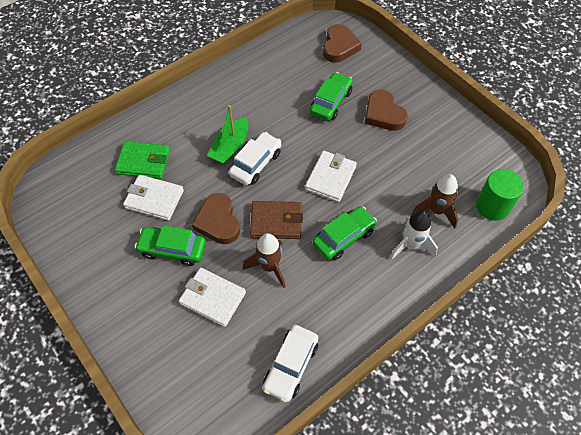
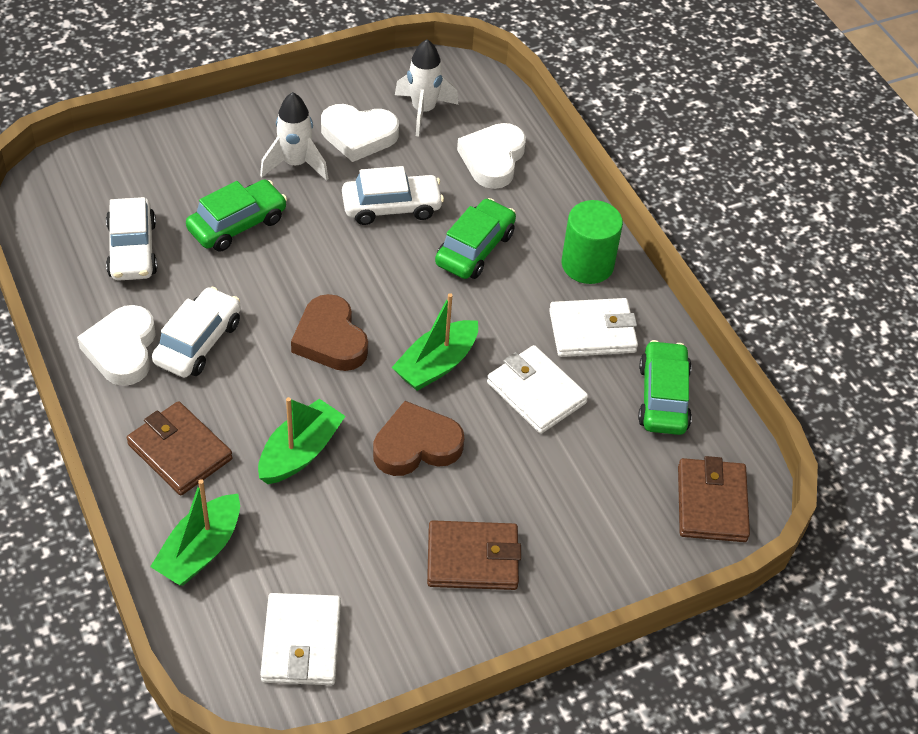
brown heart: 3 -> 2
brown rocket: 2 -> 0
brown wallet: 1 -> 3
green boat: 1 -> 3
green wallet: 1 -> 0
white car: 2 -> 3
white heart: 0 -> 3
white rocket: 1 -> 2

